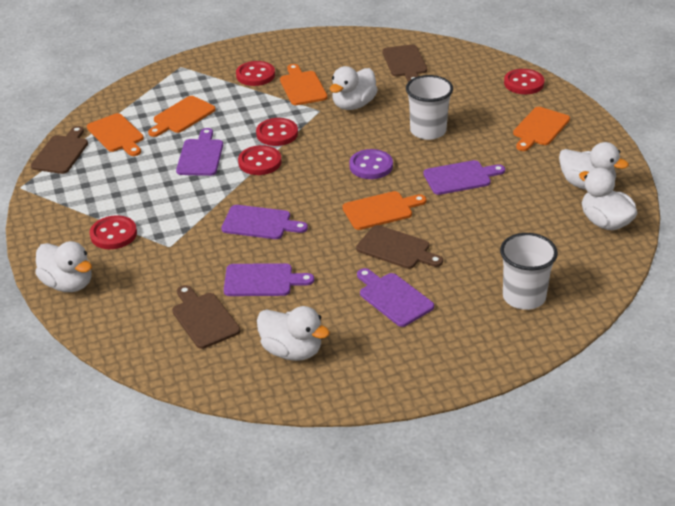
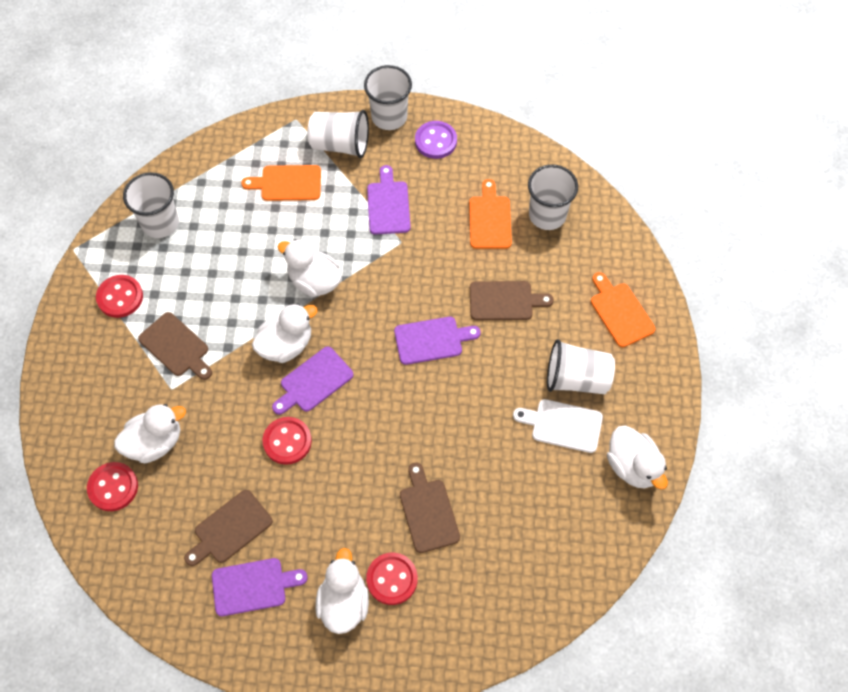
orange cutting board: 5 -> 3
purple cutting board: 5 -> 4
red button: 5 -> 4
white cup: 2 -> 5
white cutting board: 0 -> 1

